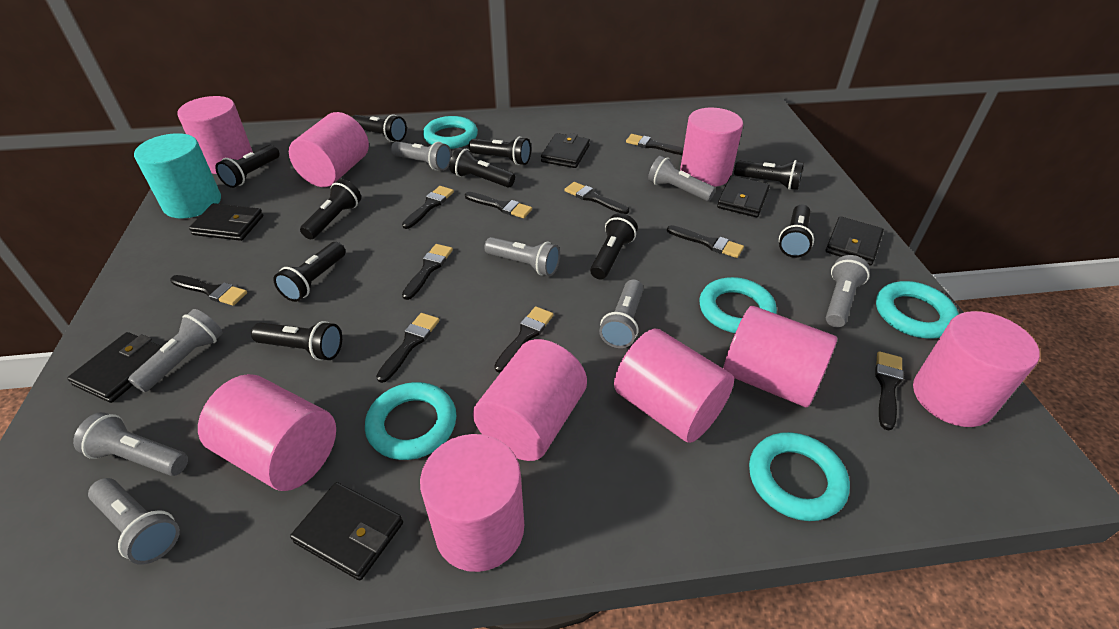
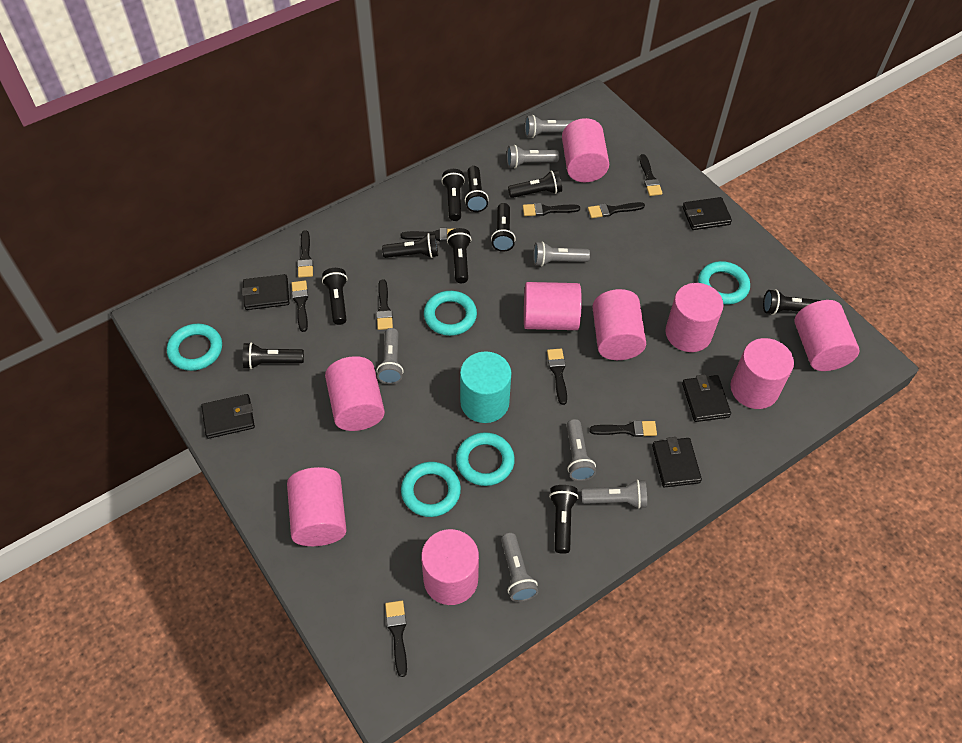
black wallet: 6 -> 5
grey flashlight: 8 -> 7

